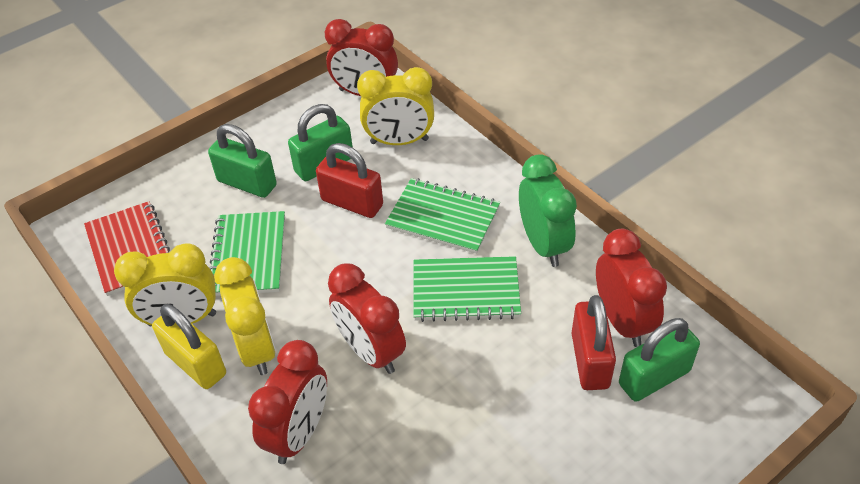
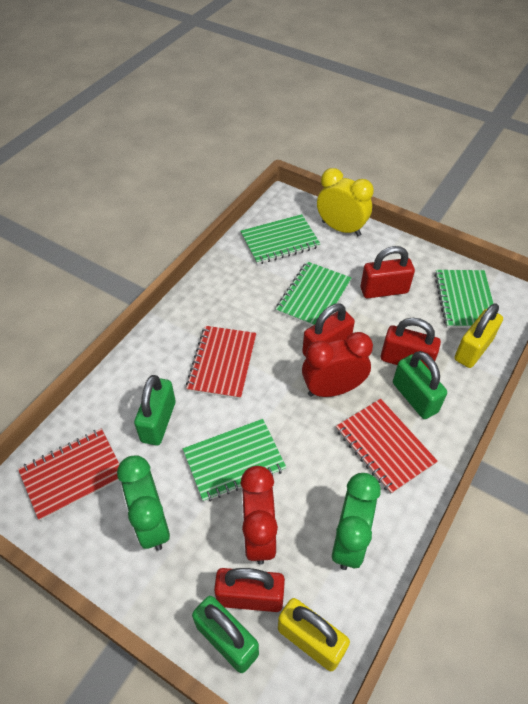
green clock: 1 -> 2
green notebook: 3 -> 4
red clock: 4 -> 2
red notebook: 1 -> 3
red padlock: 2 -> 4
yellow clock: 3 -> 1
yellow padlock: 1 -> 2

